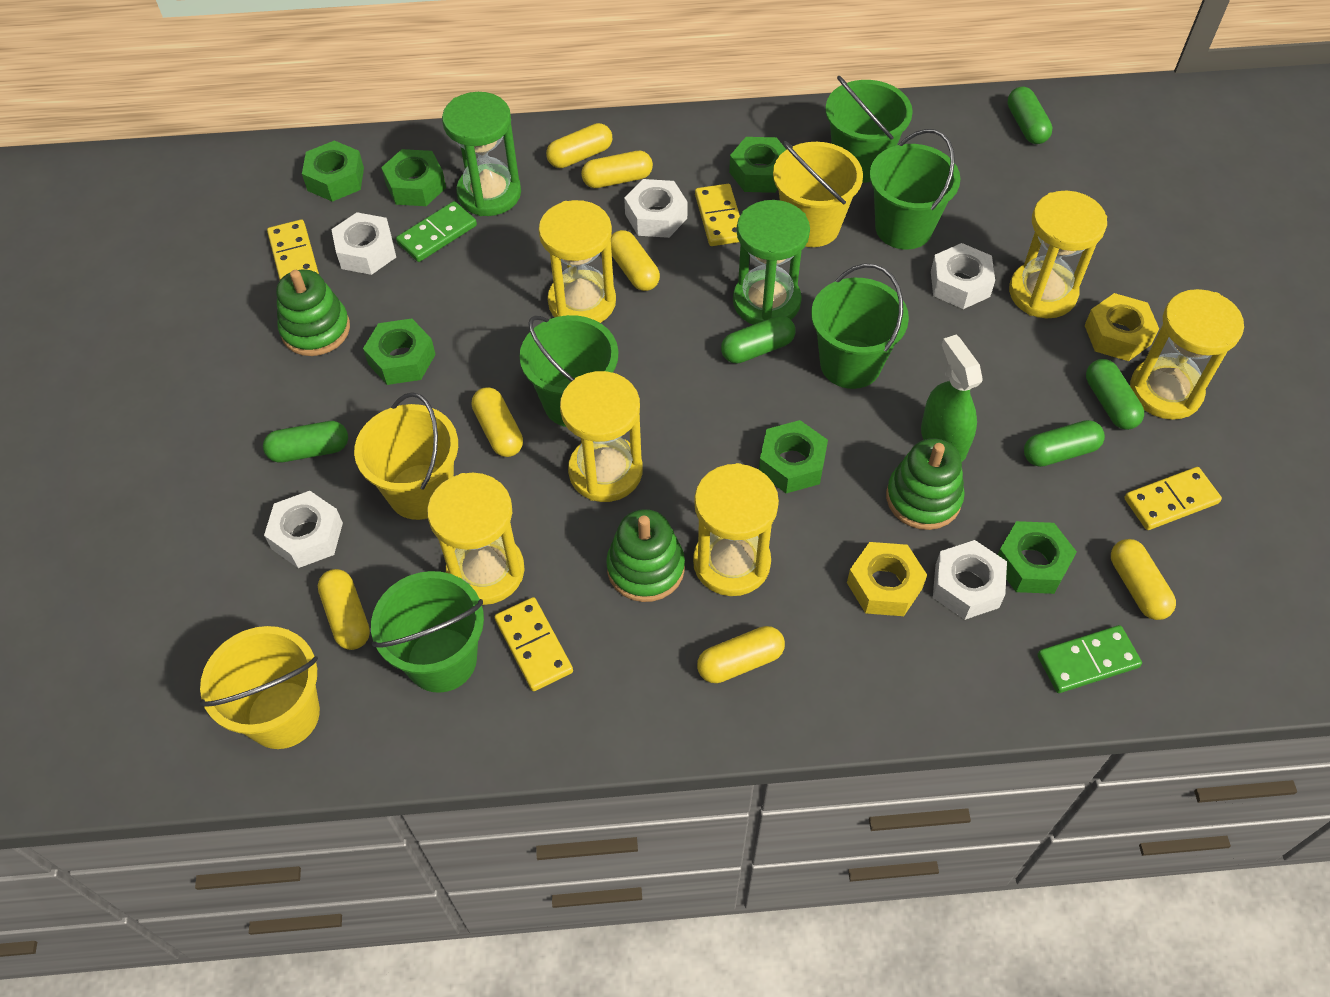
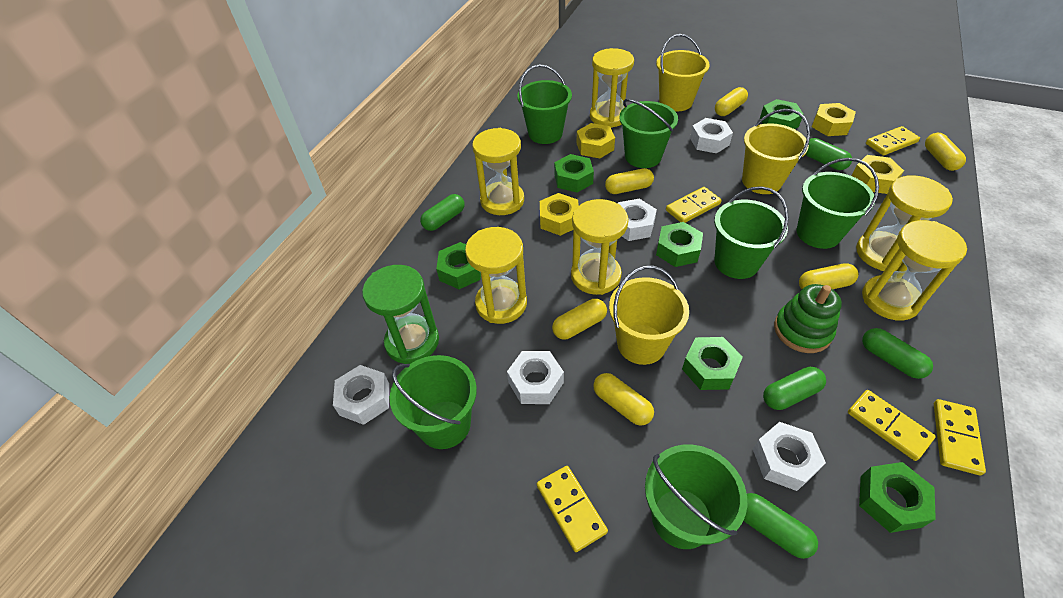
green bucket: 5 -> 6
green domino: 2 -> 0
green hourglass: 2 -> 1
green spray bottle: 1 -> 0
green stacking toy: 3 -> 1
yellow capsule: 7 -> 6
yellow domino: 4 -> 5
yellow nut: 2 -> 4

